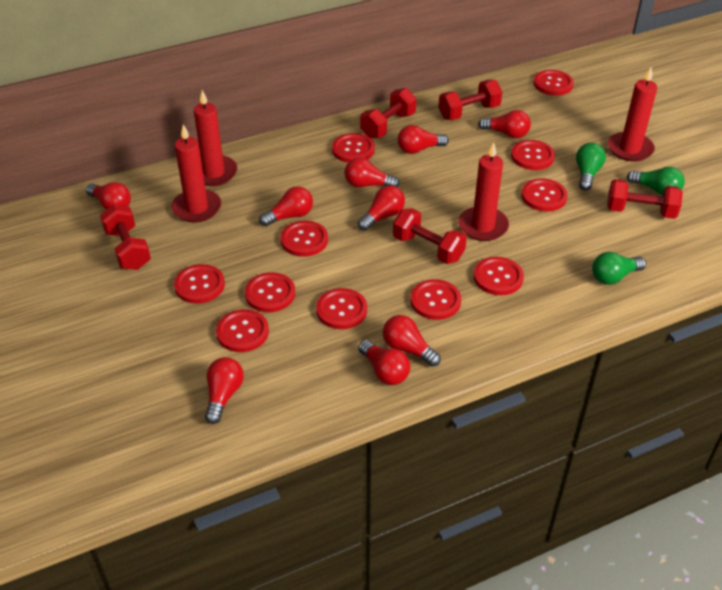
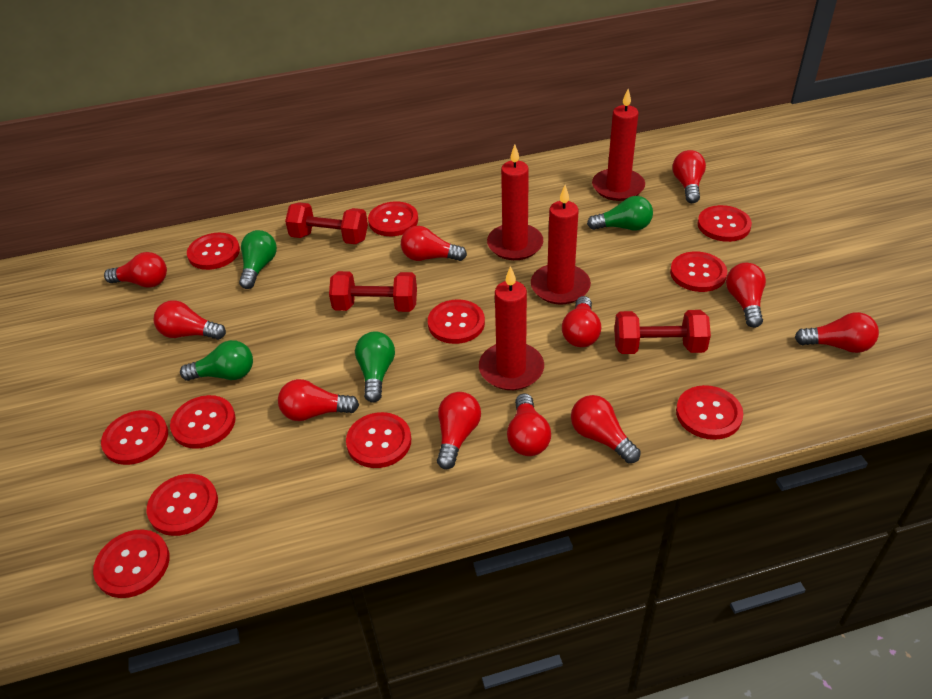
green light bulb: 3 -> 4
red dumbbell: 5 -> 3
red light bulb: 9 -> 11

